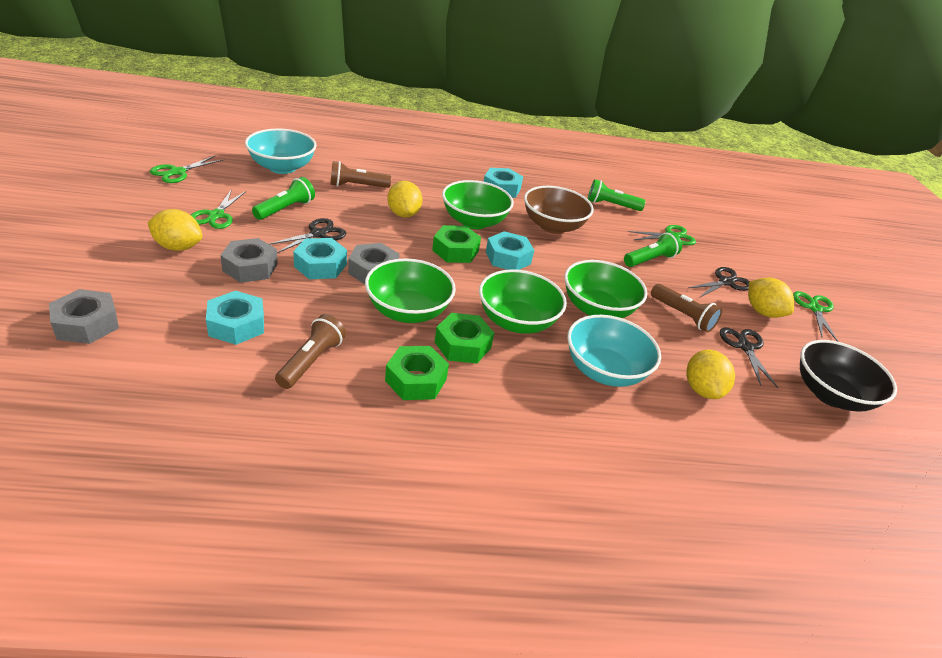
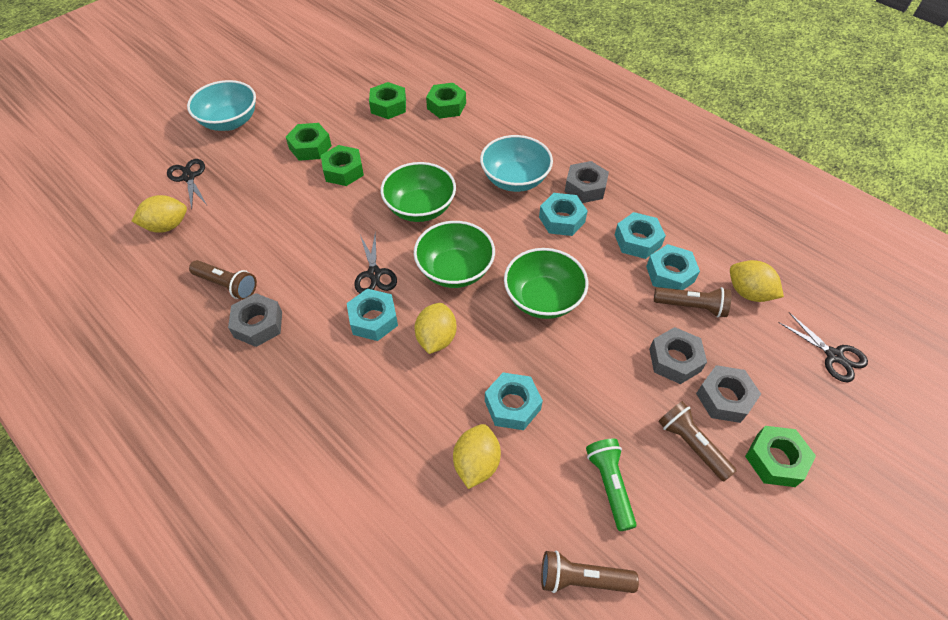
black bowl: 1 -> 0
brown bowl: 1 -> 0
brown flashlight: 3 -> 4
green bowl: 4 -> 3
green flashlight: 3 -> 1
green nut: 3 -> 5
green scissors: 4 -> 0
grey nut: 3 -> 4
turquoise nut: 4 -> 5

